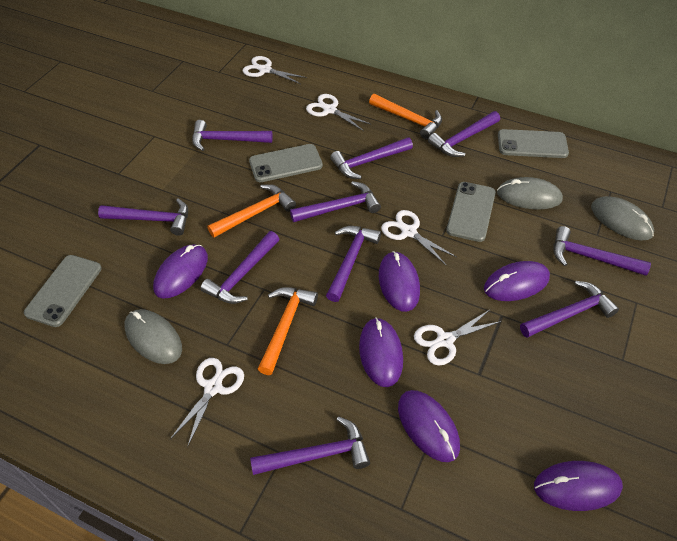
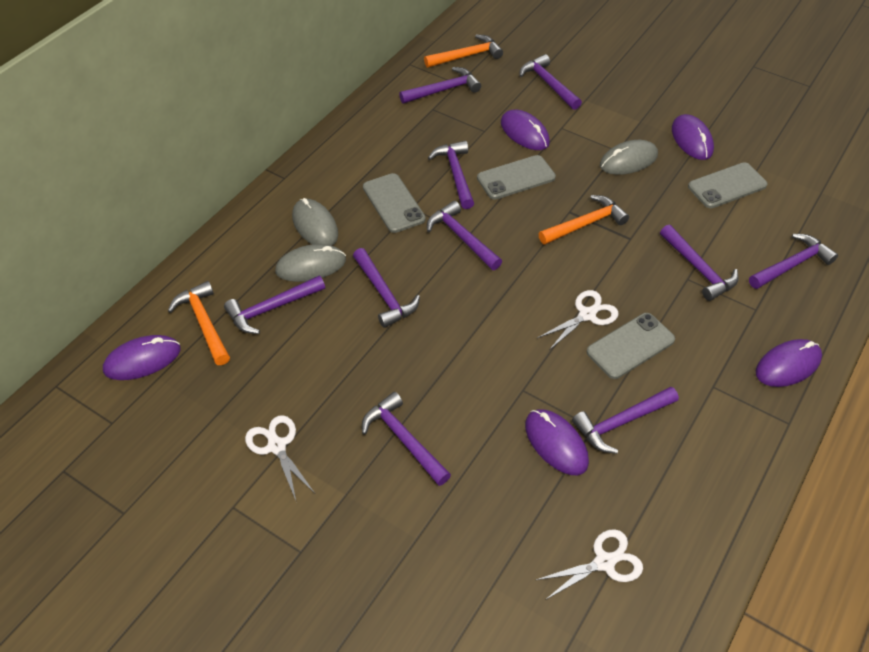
purple mouse: 6 -> 5
white scissors: 5 -> 3

